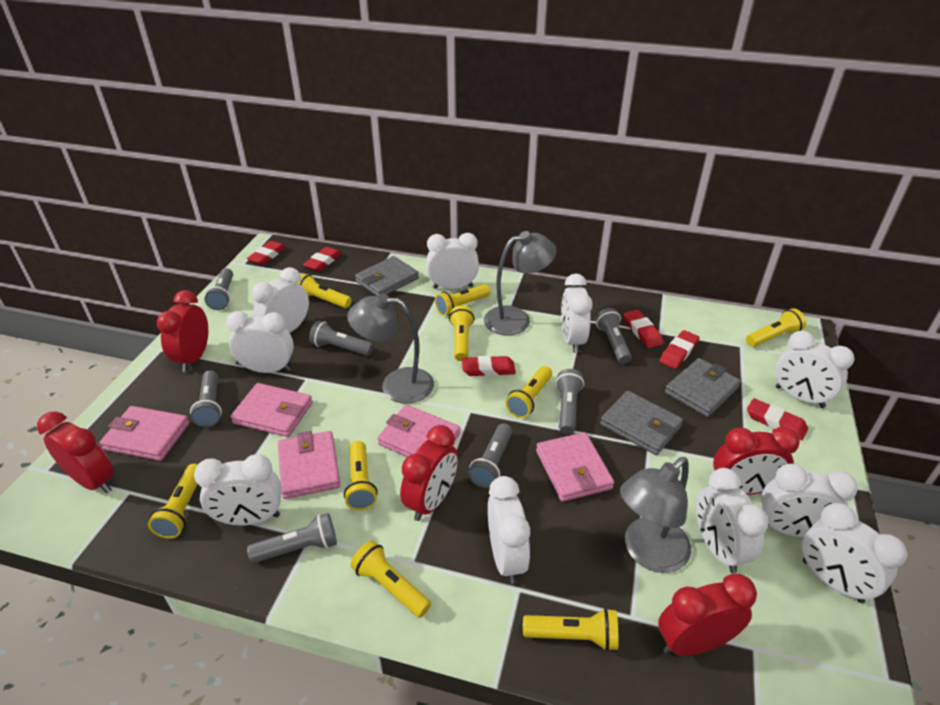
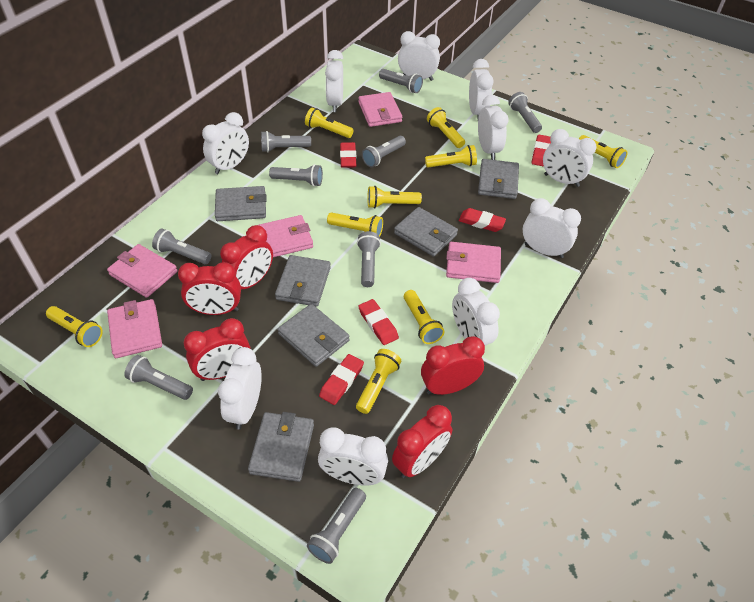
grey flashlight: 7 -> 9
grey lamp: 3 -> 0
grey wallet: 3 -> 6
red eraser: 6 -> 5

